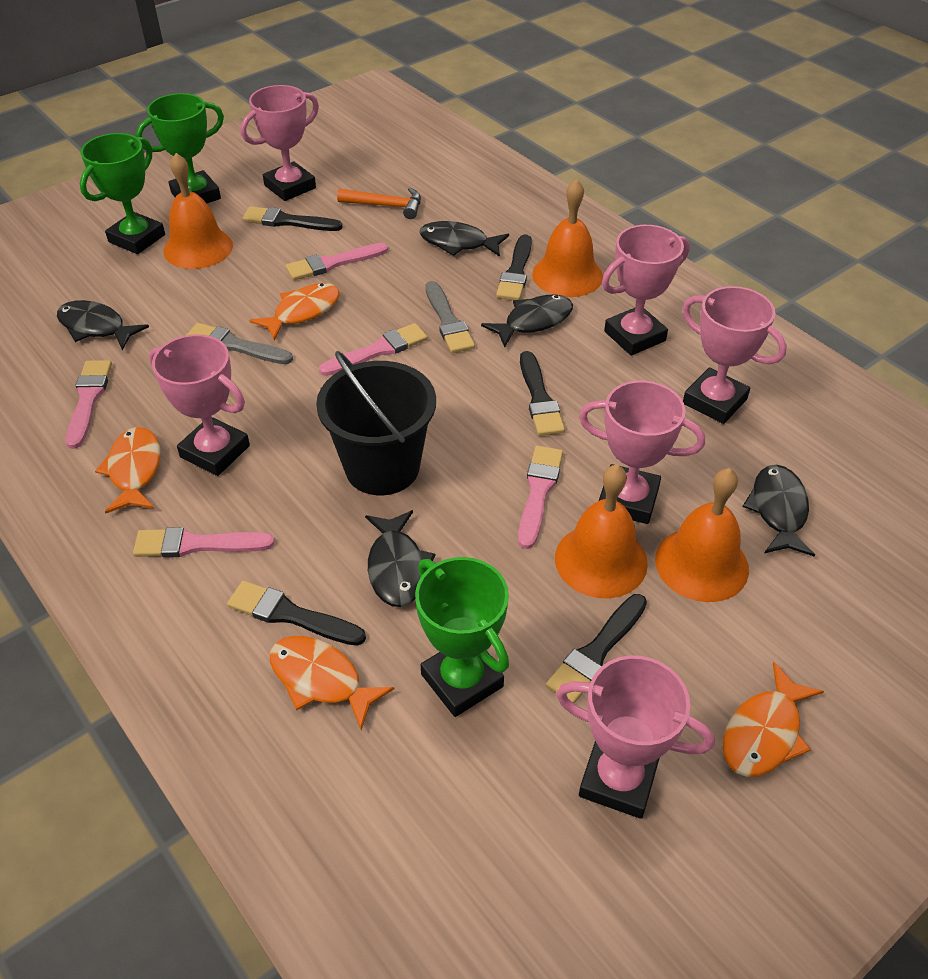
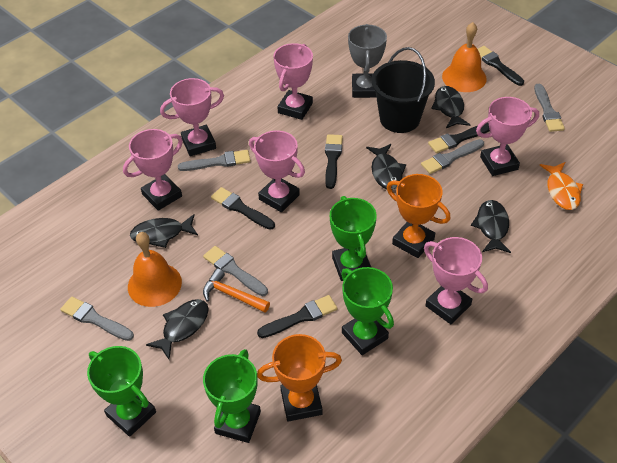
green trophy: 3 -> 4
grey brush: 2 -> 5
grey trophy: 0 -> 1
orange bell: 4 -> 2
orange fish: 4 -> 1
orange trophy: 0 -> 2
pink brush: 5 -> 0

